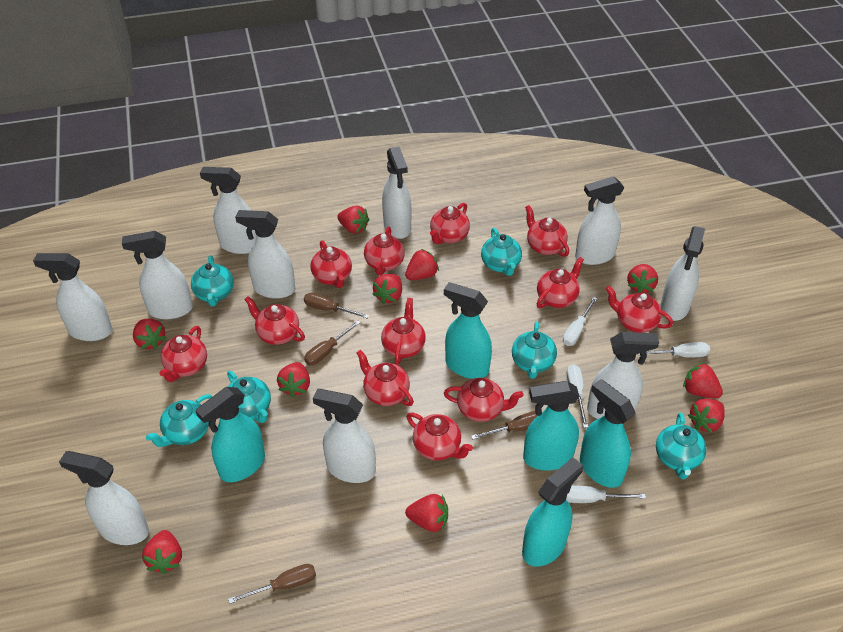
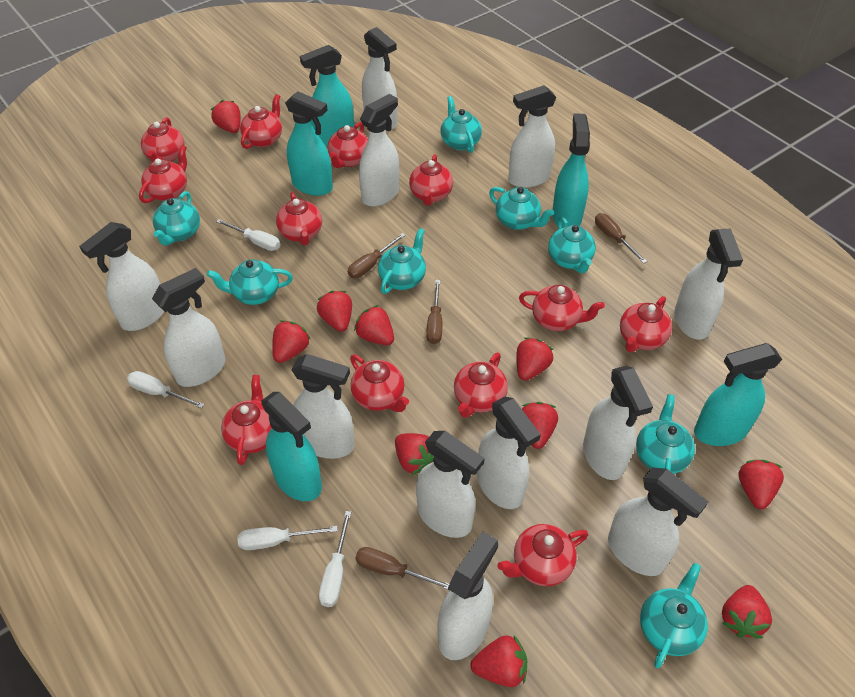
turquoise teapot: 6 -> 8
white spray bottle: 10 -> 12

